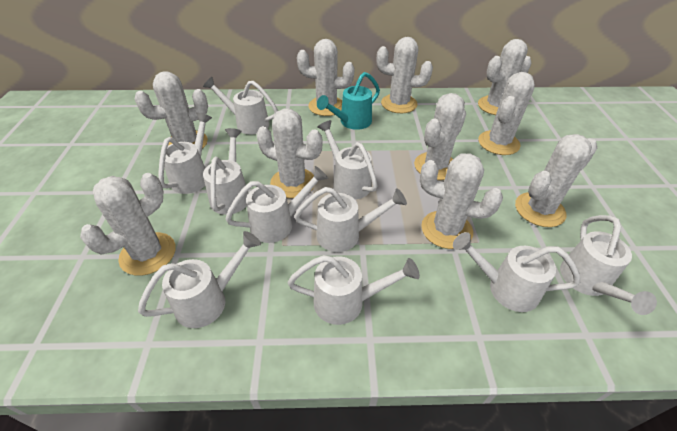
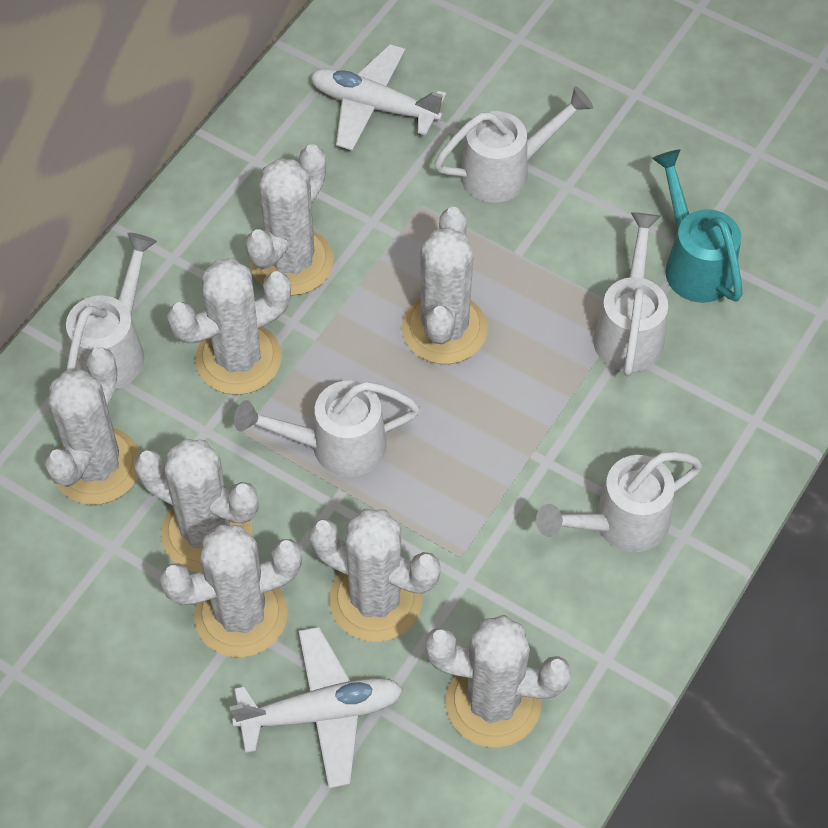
white cactus: 10 -> 8
white plane: 0 -> 2
white watering can: 10 -> 5

